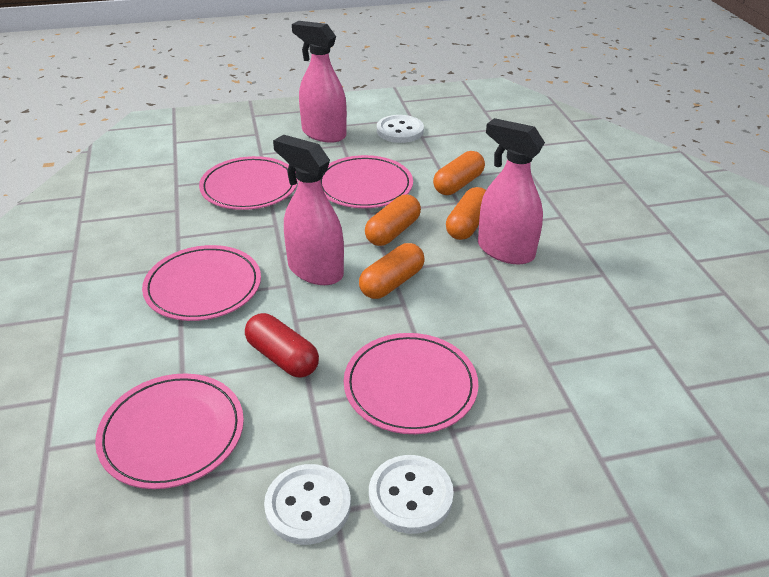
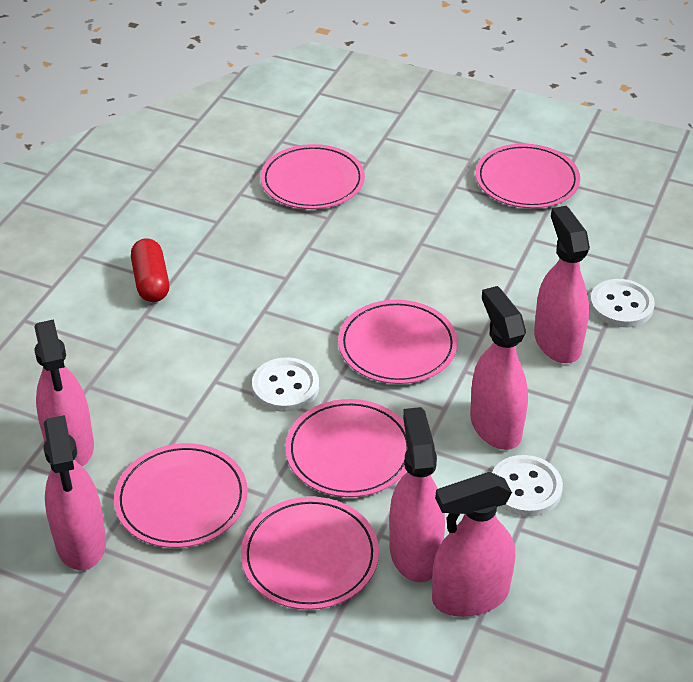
orange capsule: 4 -> 0
pink plate: 5 -> 6
pink spray bottle: 3 -> 6

